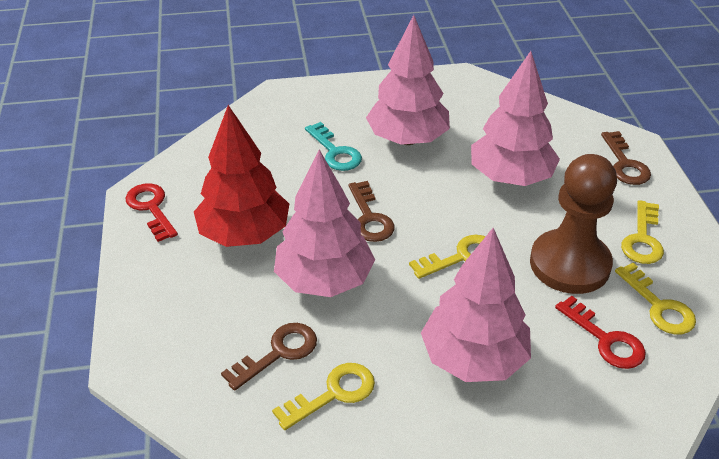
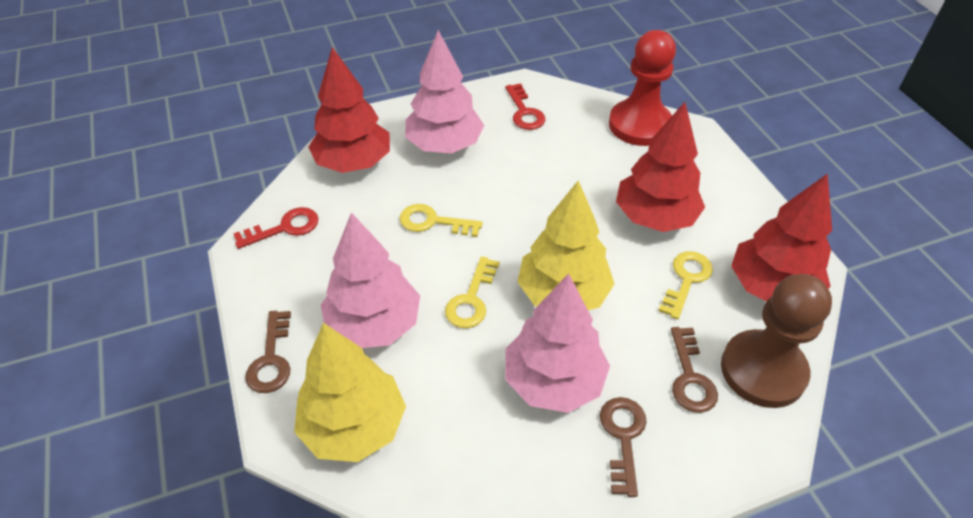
pink tree: 4 -> 3
red pawn: 0 -> 1
red tree: 1 -> 3
turquoise key: 1 -> 0
yellow key: 4 -> 3
yellow tree: 0 -> 2

